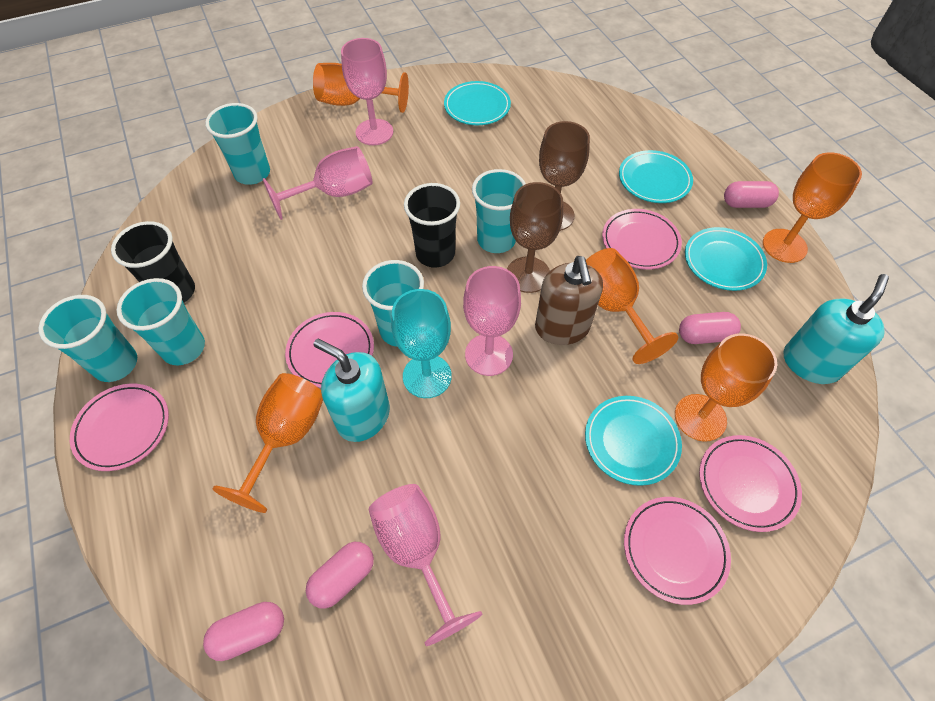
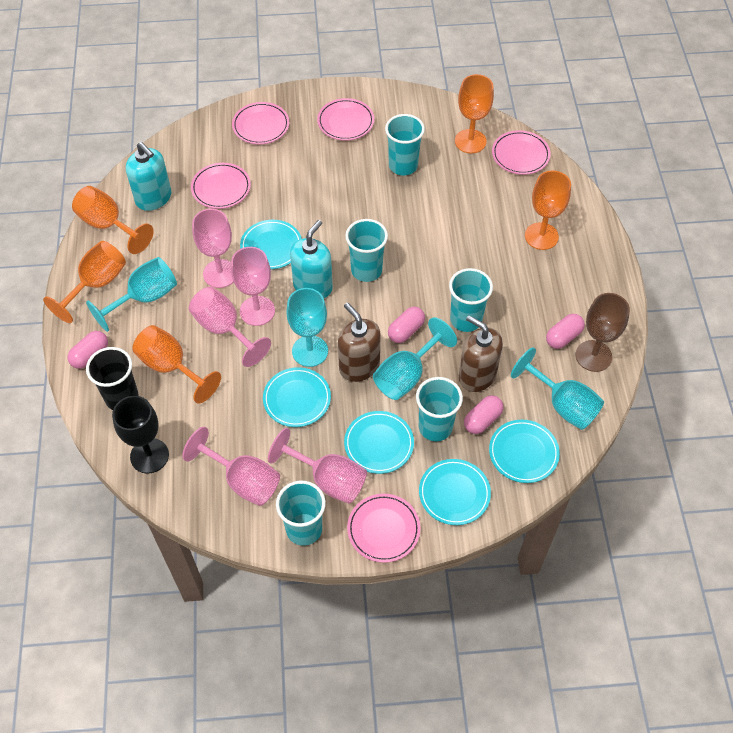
black cup: 2 -> 1
black goblet: 0 -> 1
brown goblet: 2 -> 1
brown soap dispenser: 1 -> 2
pink goblet: 4 -> 5
turquoise goblet: 1 -> 4
turquoise plate: 4 -> 5

